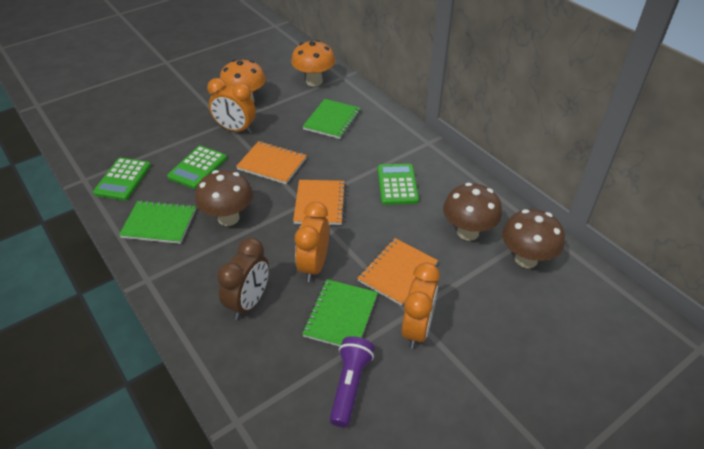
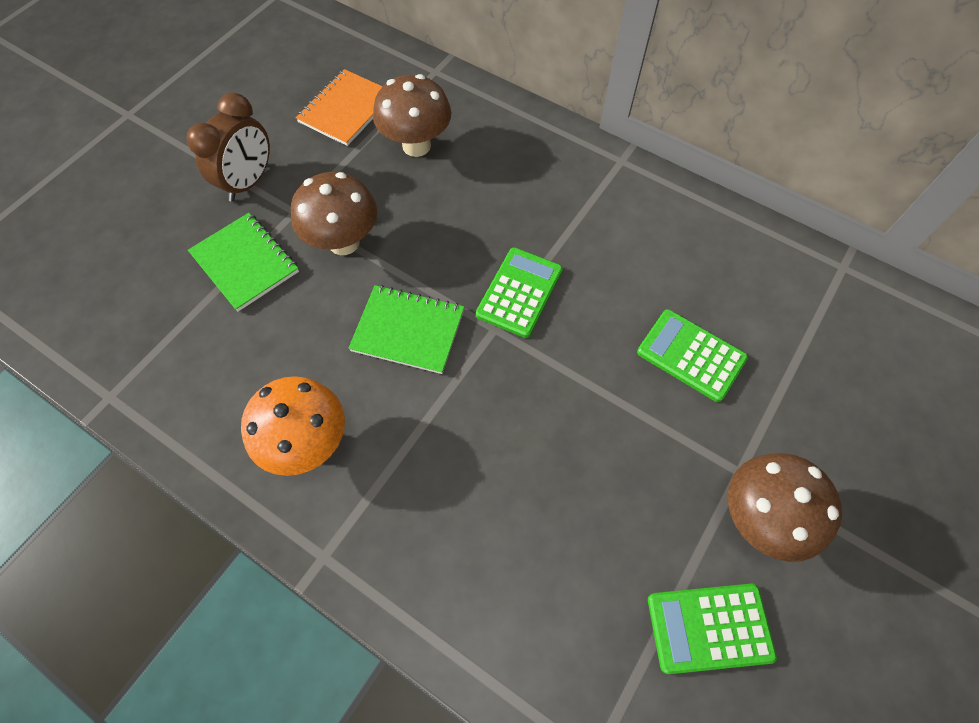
green notebook: 3 -> 2
orange clock: 3 -> 0
orange mushroom: 2 -> 1
orange notebook: 3 -> 1
purple flashlight: 1 -> 0

